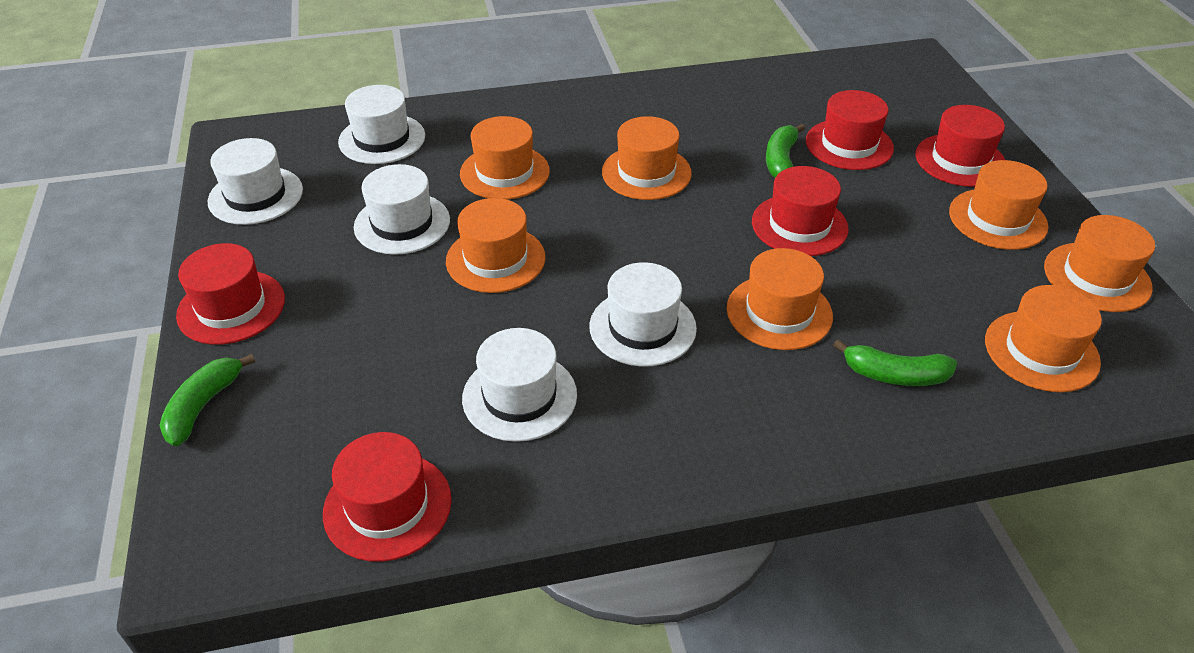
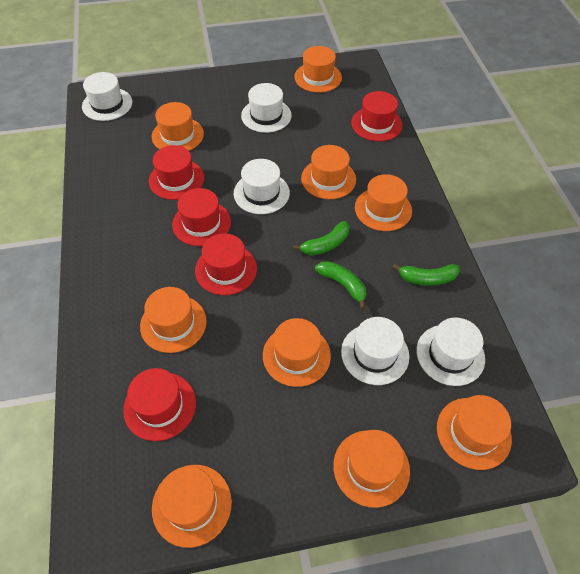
orange hat: 7 -> 9

